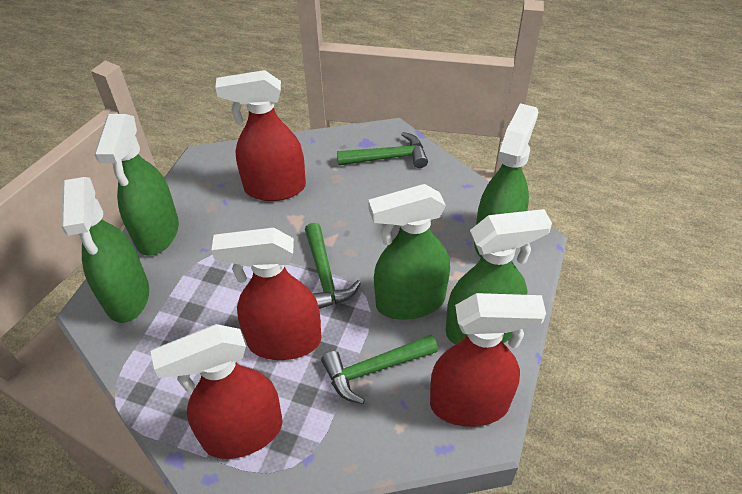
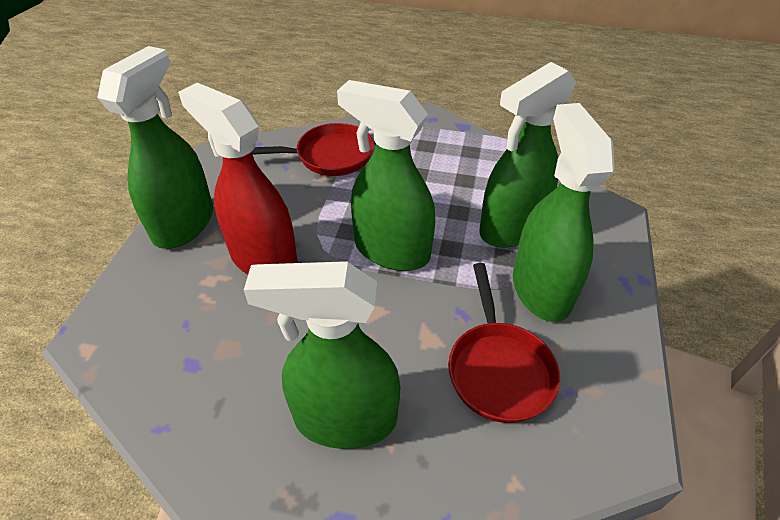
green hammer: 3 -> 0
red pan: 0 -> 2
red spray bottle: 4 -> 1

